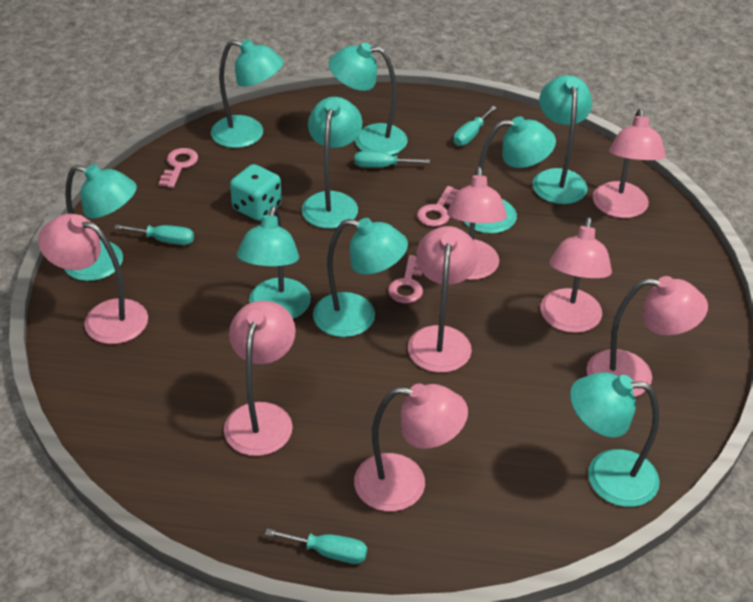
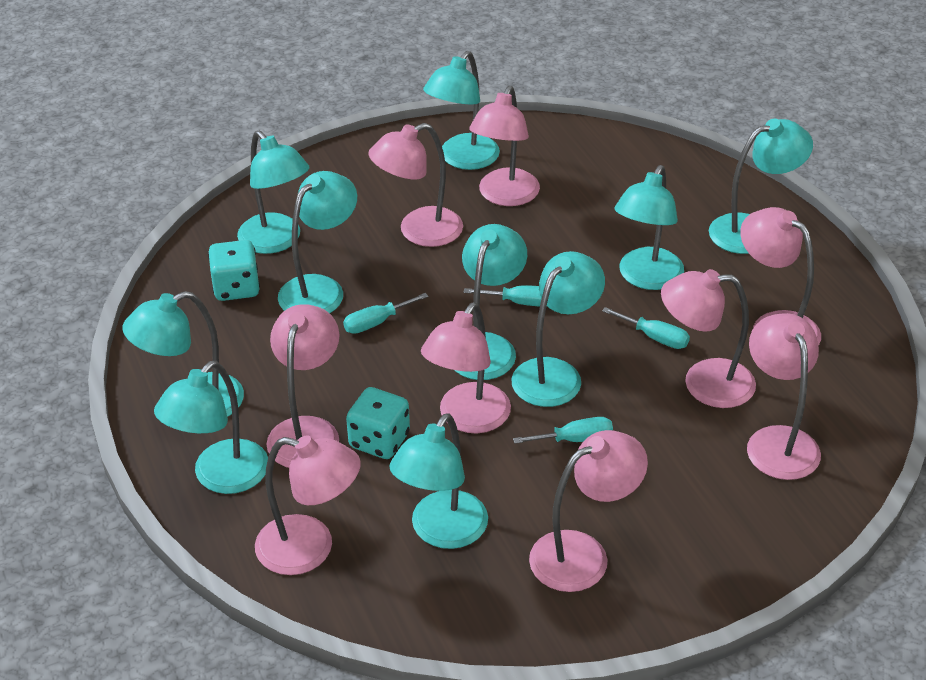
pink key: 3 -> 0
pink lamp: 8 -> 9
turquoise dice: 1 -> 2
turquoise lamp: 9 -> 10

